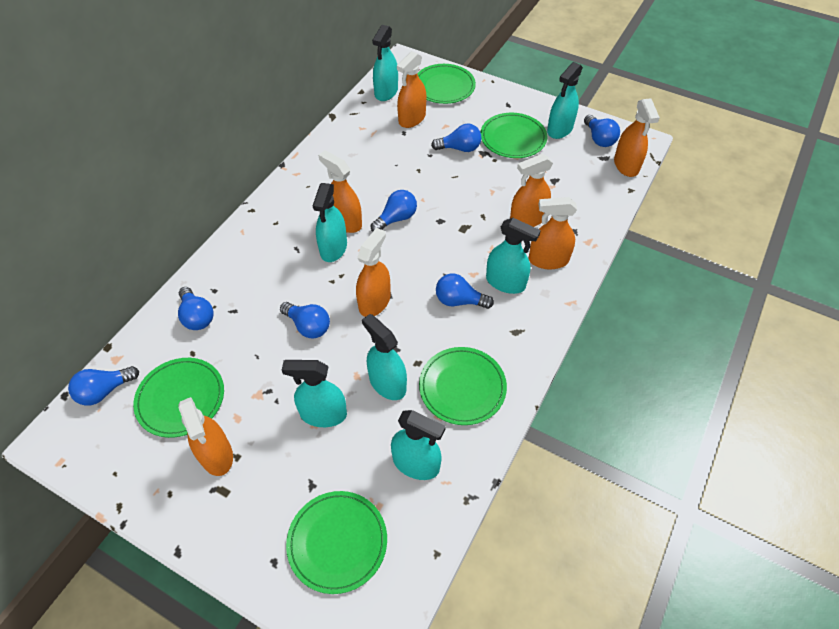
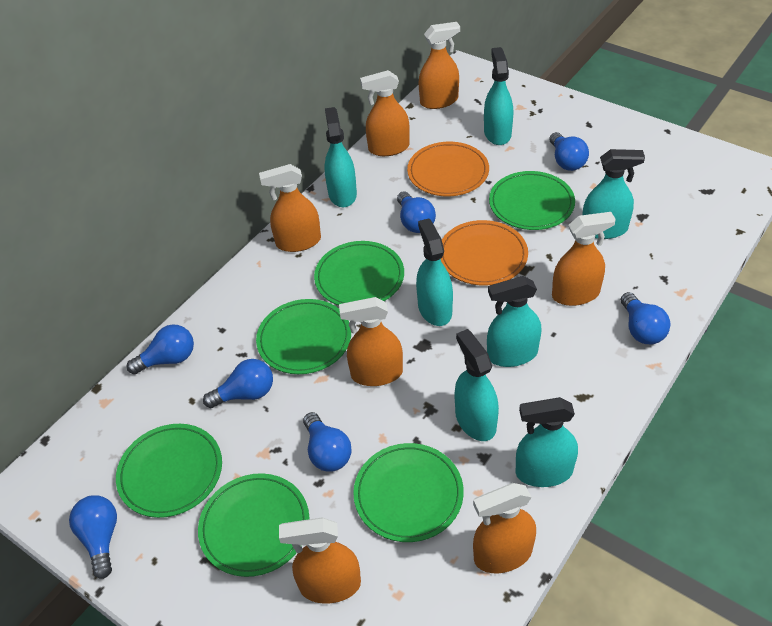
green plate: 5 -> 6
orange plate: 0 -> 2

